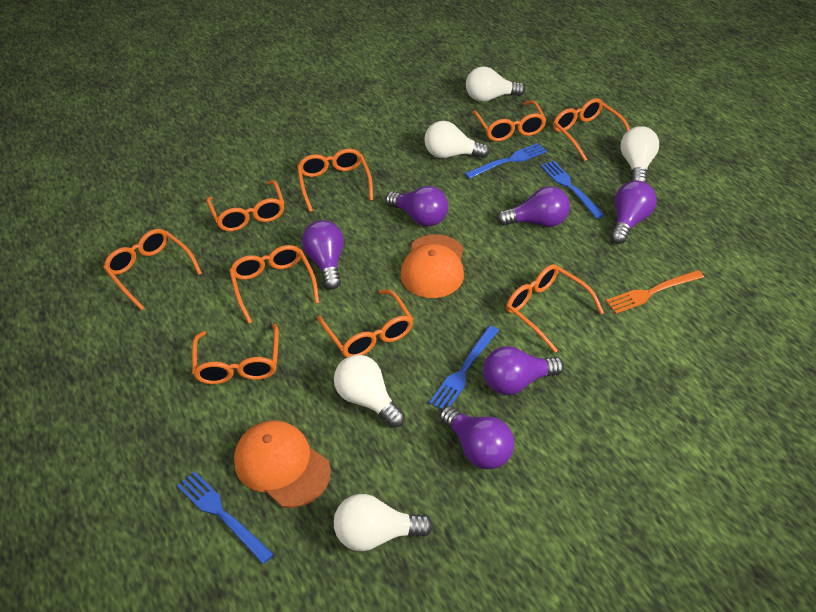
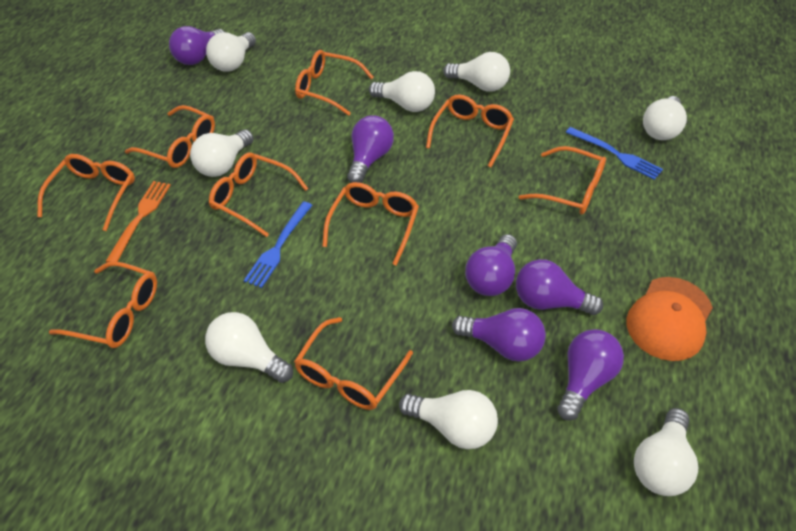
blue fork: 4 -> 2
orange cap: 2 -> 1
white light bulb: 5 -> 8

